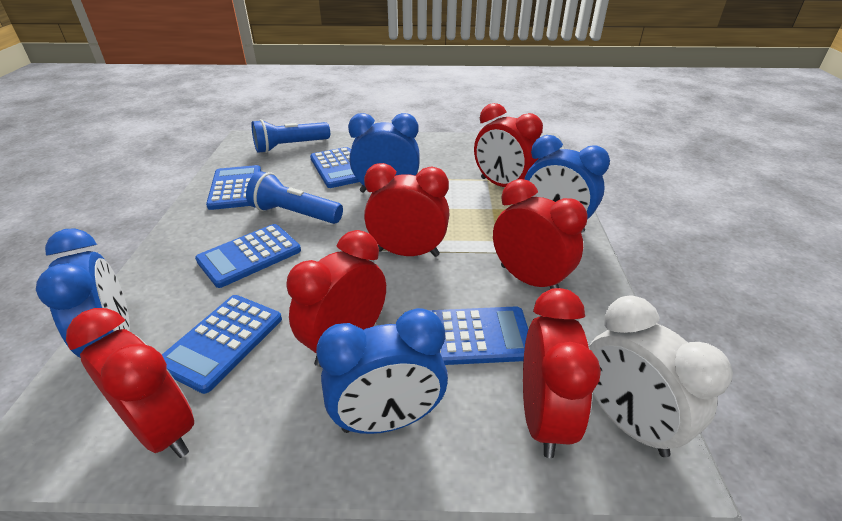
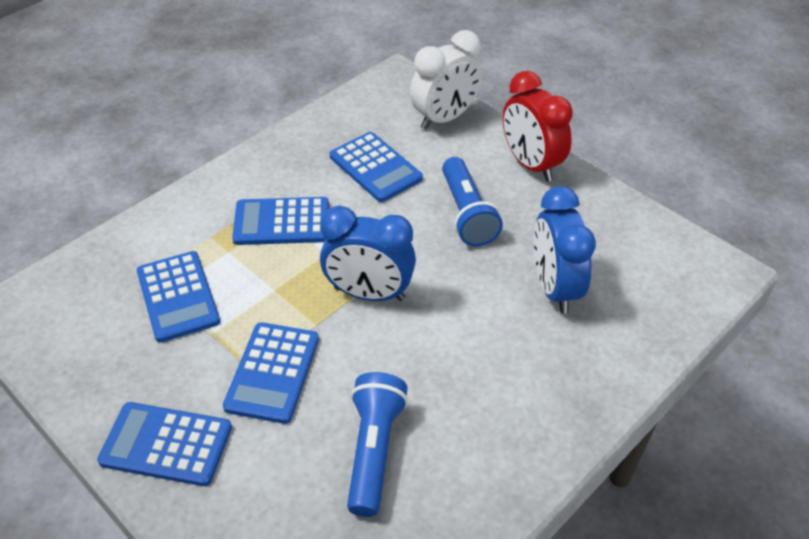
blue clock: 4 -> 2
red clock: 6 -> 1

